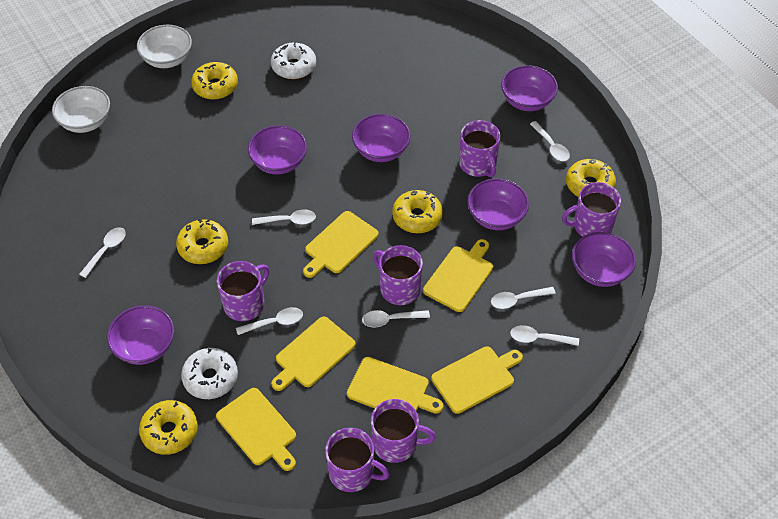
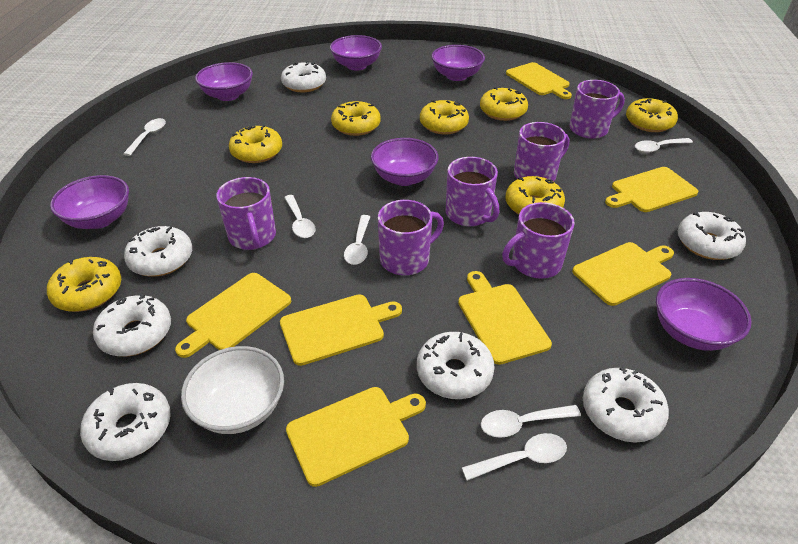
white bowl: 2 -> 1
white donut: 2 -> 7
white spoon: 7 -> 6
yellow cutting board: 6 -> 7
yellow donut: 5 -> 7

